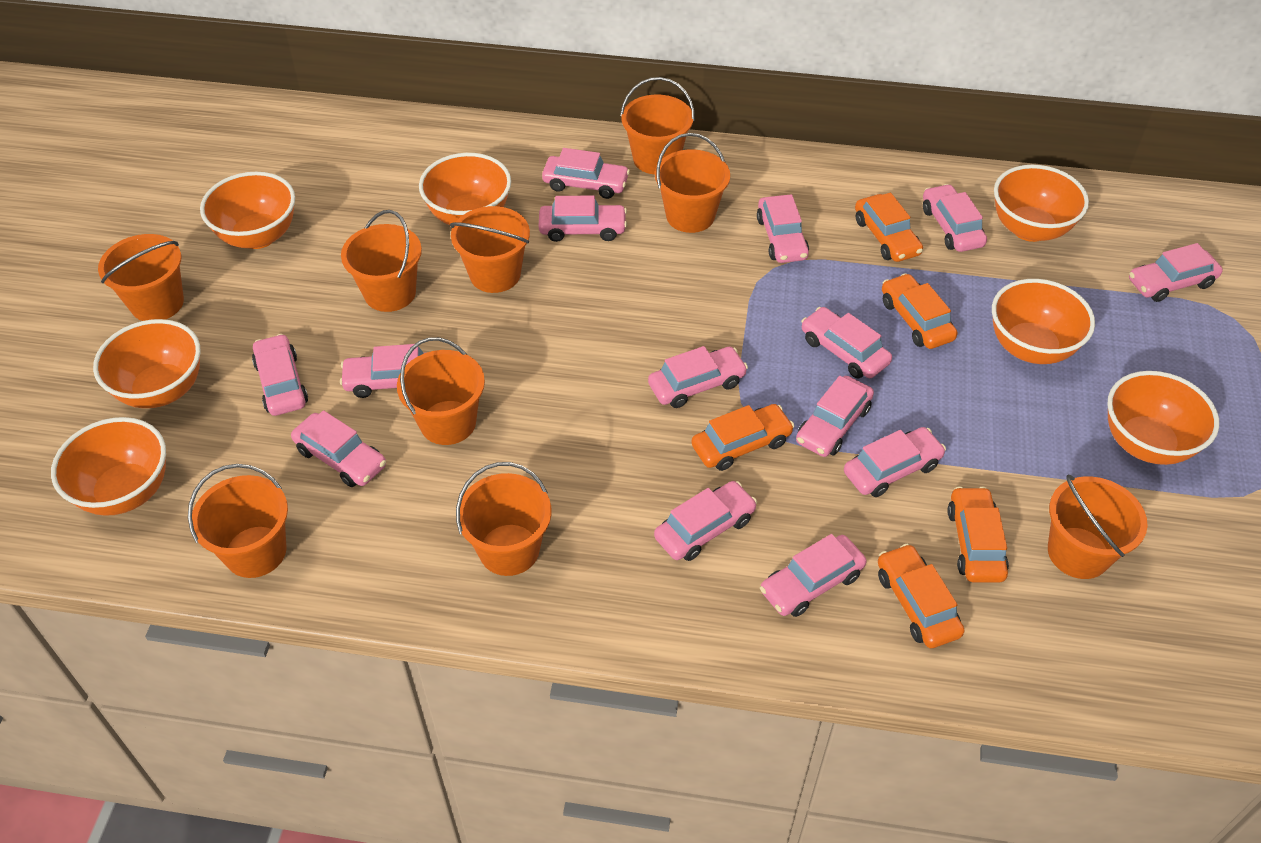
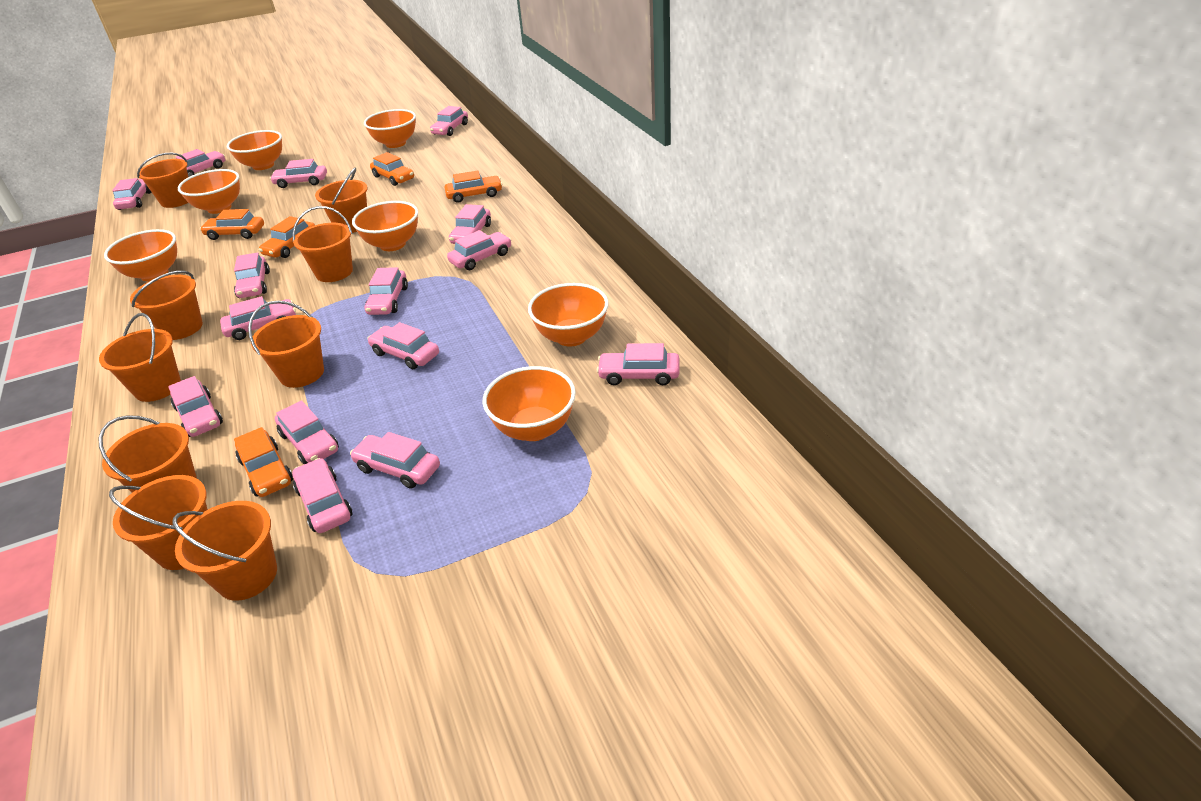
pink car: 14 -> 15

